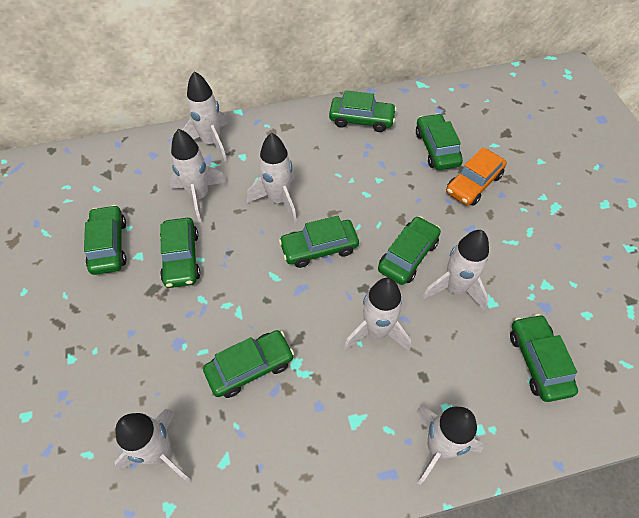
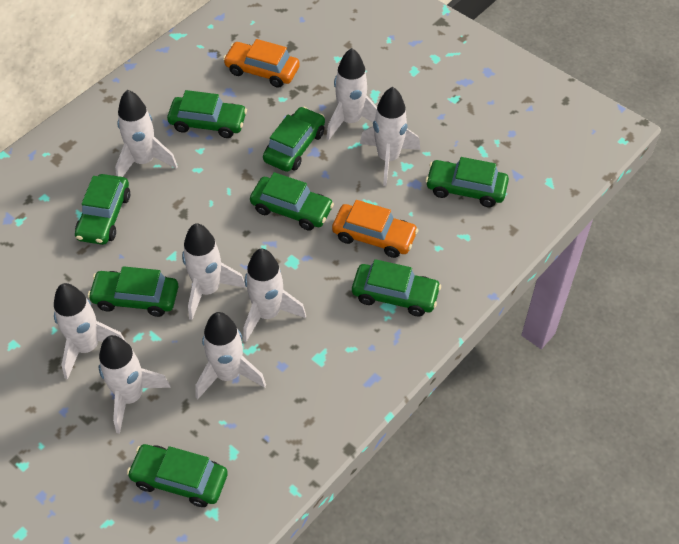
orange car: 1 -> 2
white rocket: 7 -> 8

